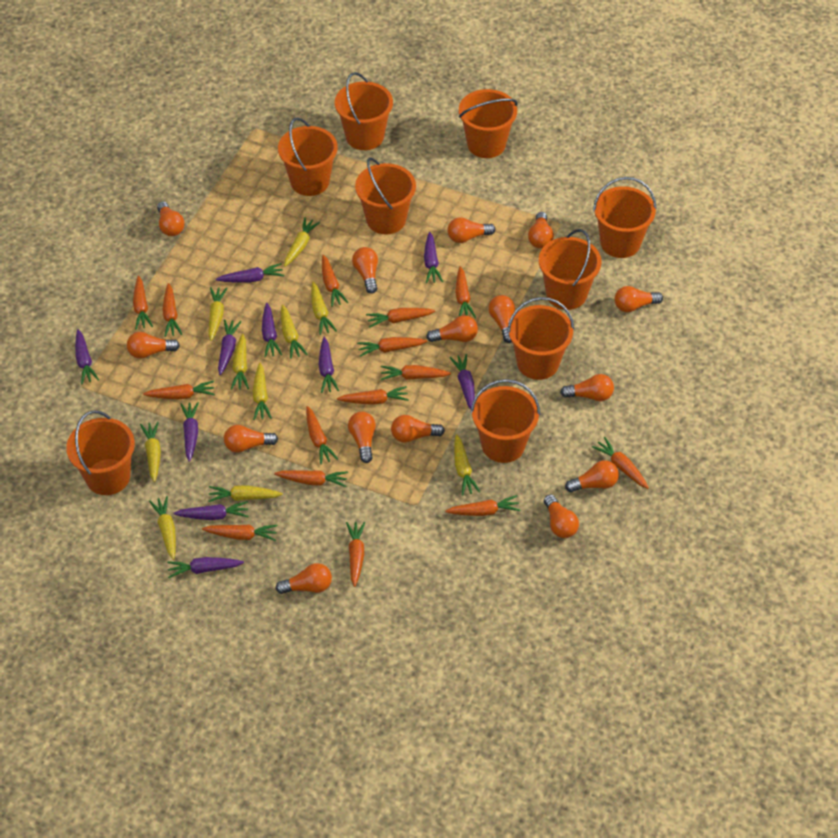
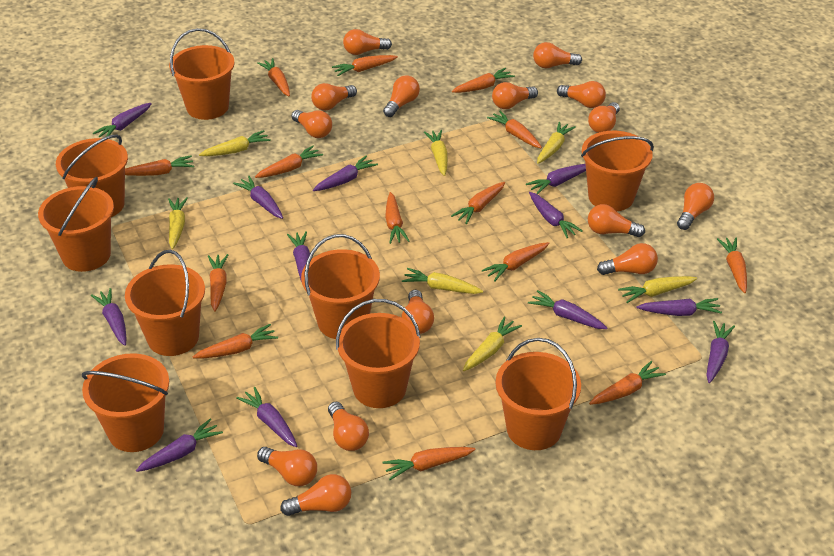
orange carrot: 15 -> 14
purple carrot: 10 -> 12
yellow carrot: 10 -> 7

